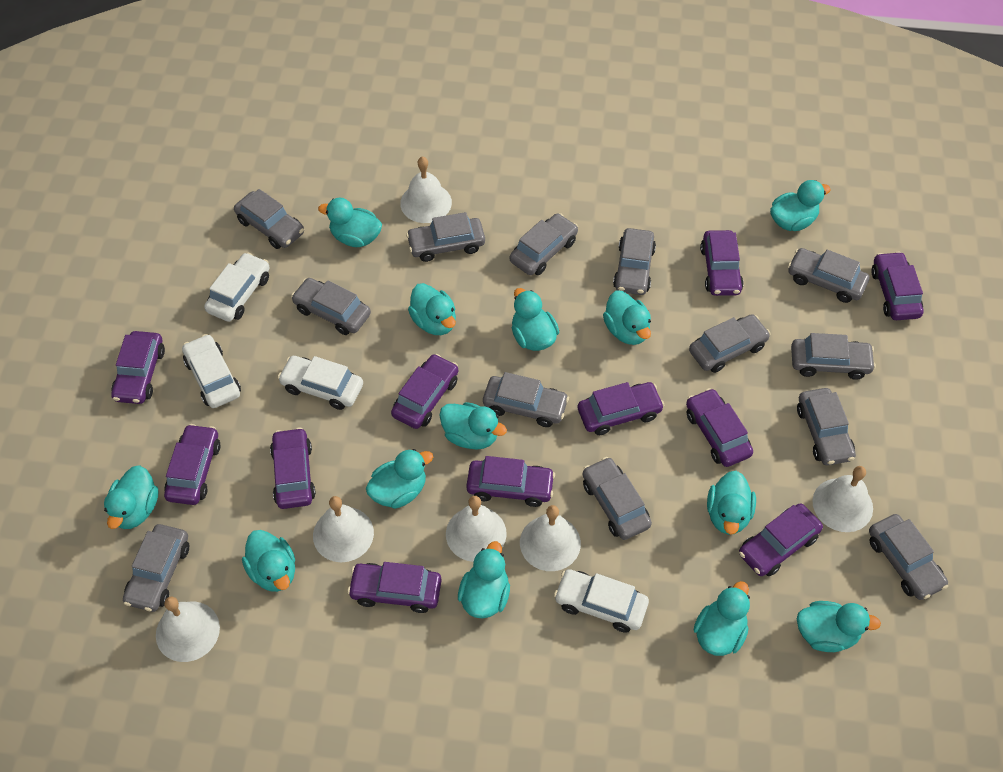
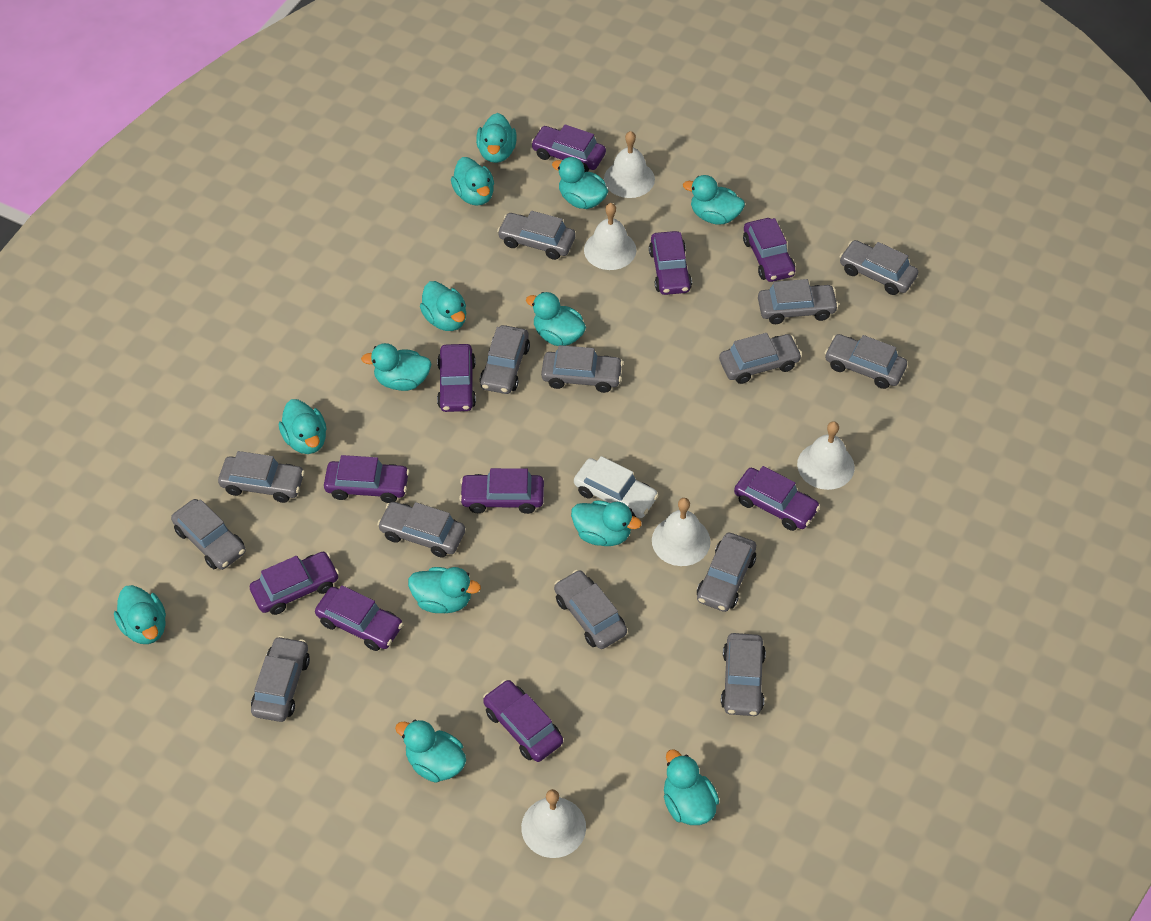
grey car: 13 -> 14
purple car: 11 -> 10
white bell: 6 -> 5
white car: 4 -> 1

